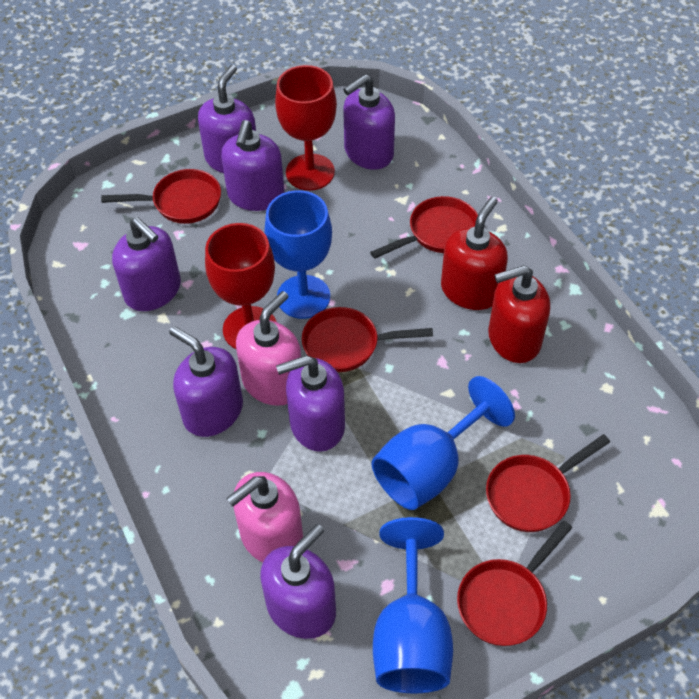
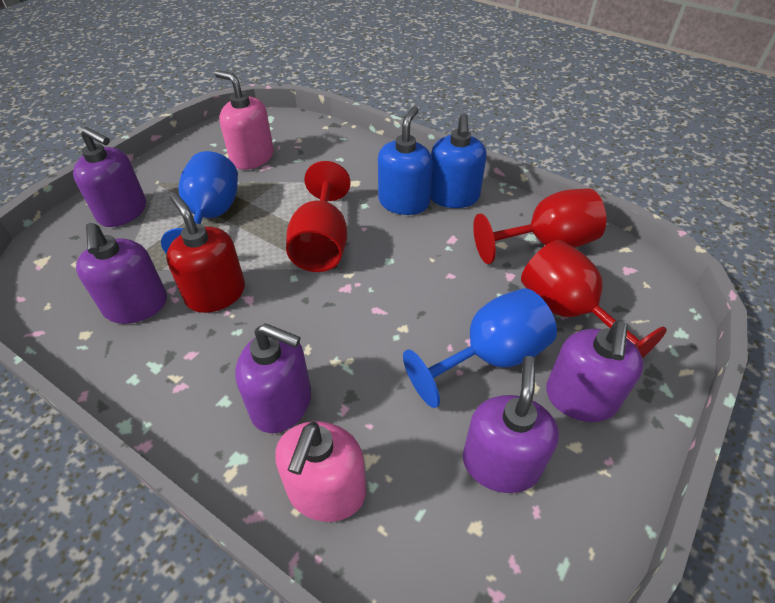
blue goblet: 3 -> 2
blue soap dispenser: 0 -> 2
purple soap dispenser: 7 -> 5
red goblet: 2 -> 3
red pan: 5 -> 0
red soap dispenser: 2 -> 1

